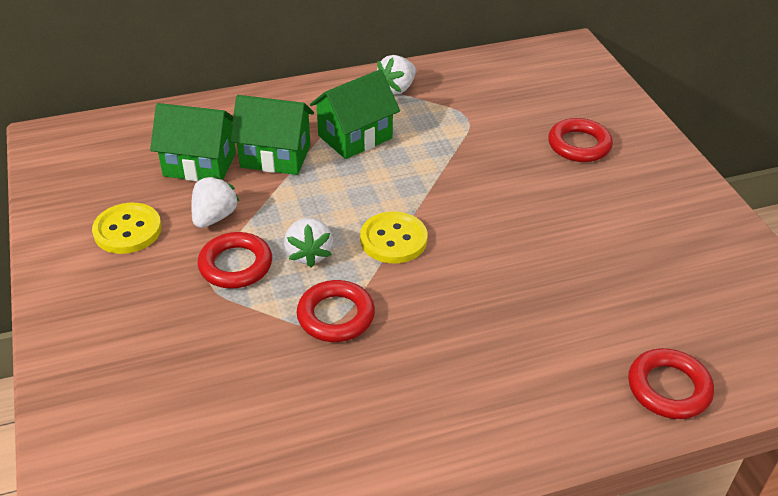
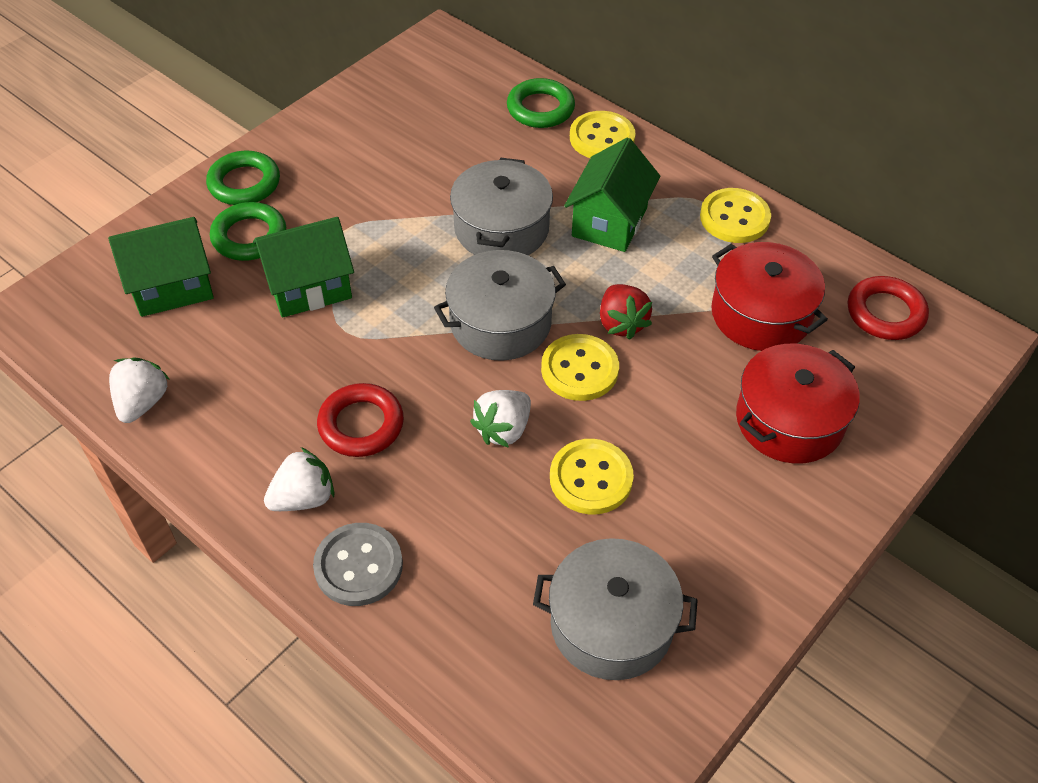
green ring: 0 -> 3
grey button: 0 -> 1
grey pot: 0 -> 3
red pot: 0 -> 2
red ring: 4 -> 2
red strawberry: 0 -> 1
yellow button: 2 -> 4

